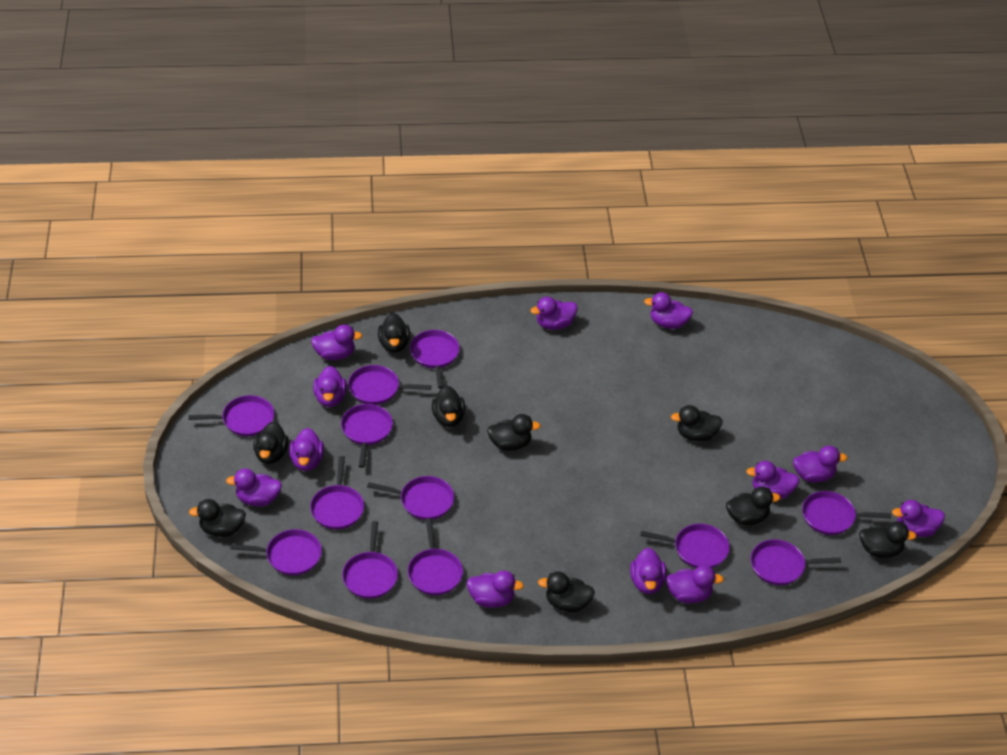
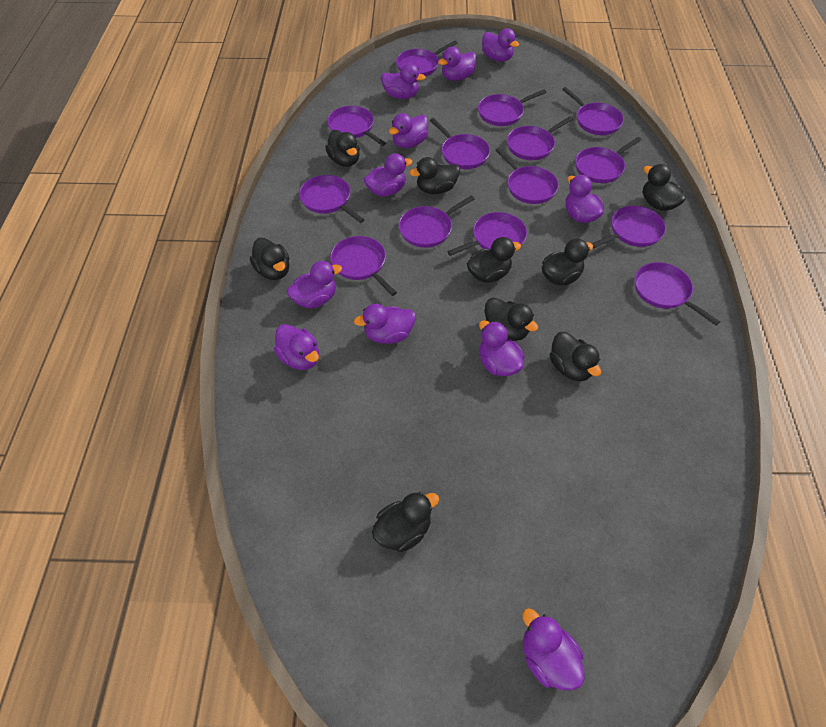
purple duck: 12 -> 11
purple pan: 12 -> 14

